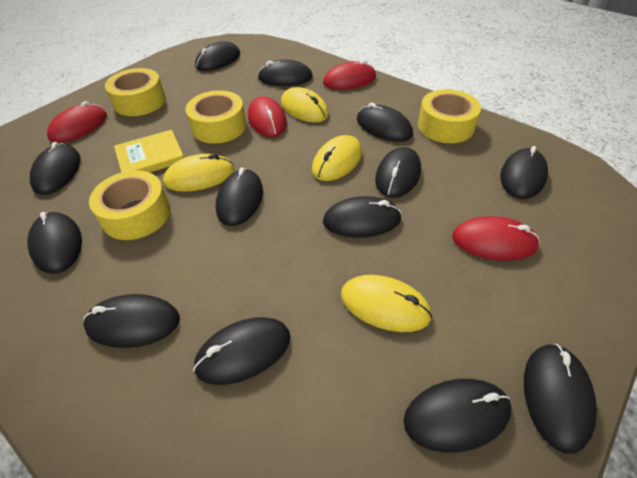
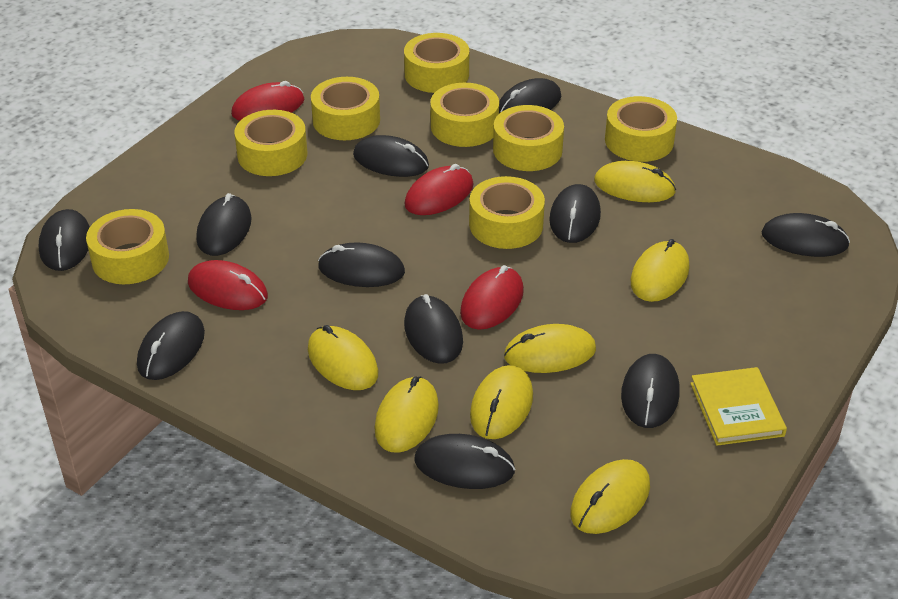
black mouse: 13 -> 11
yellow mouse: 4 -> 7
yellow tape: 4 -> 8

